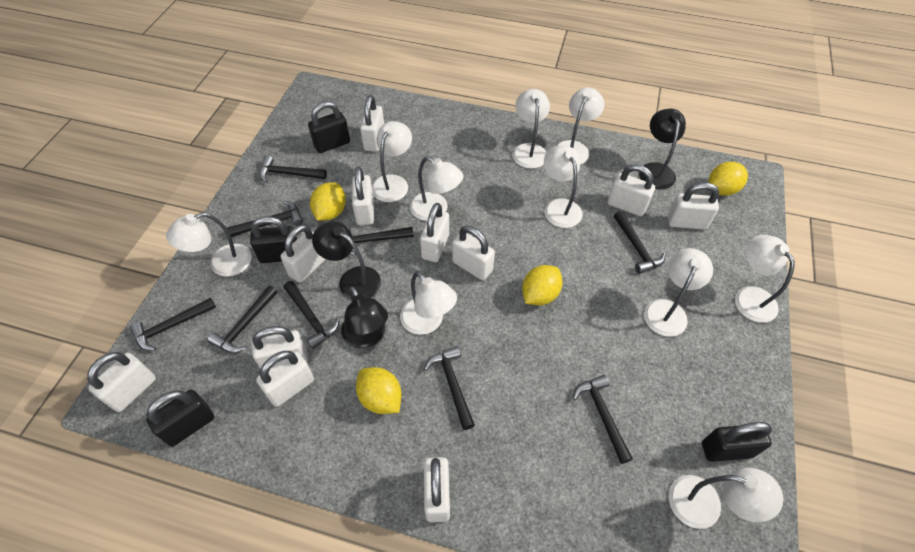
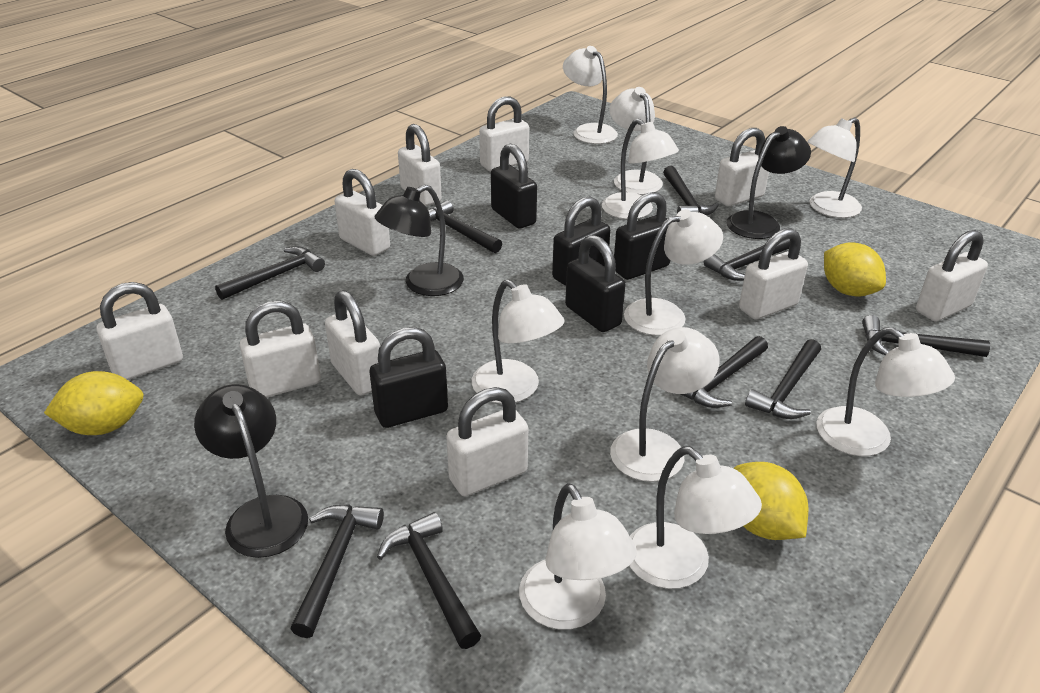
black padlock: 4 -> 5
white padlock: 11 -> 10
yellow lemon: 4 -> 3

